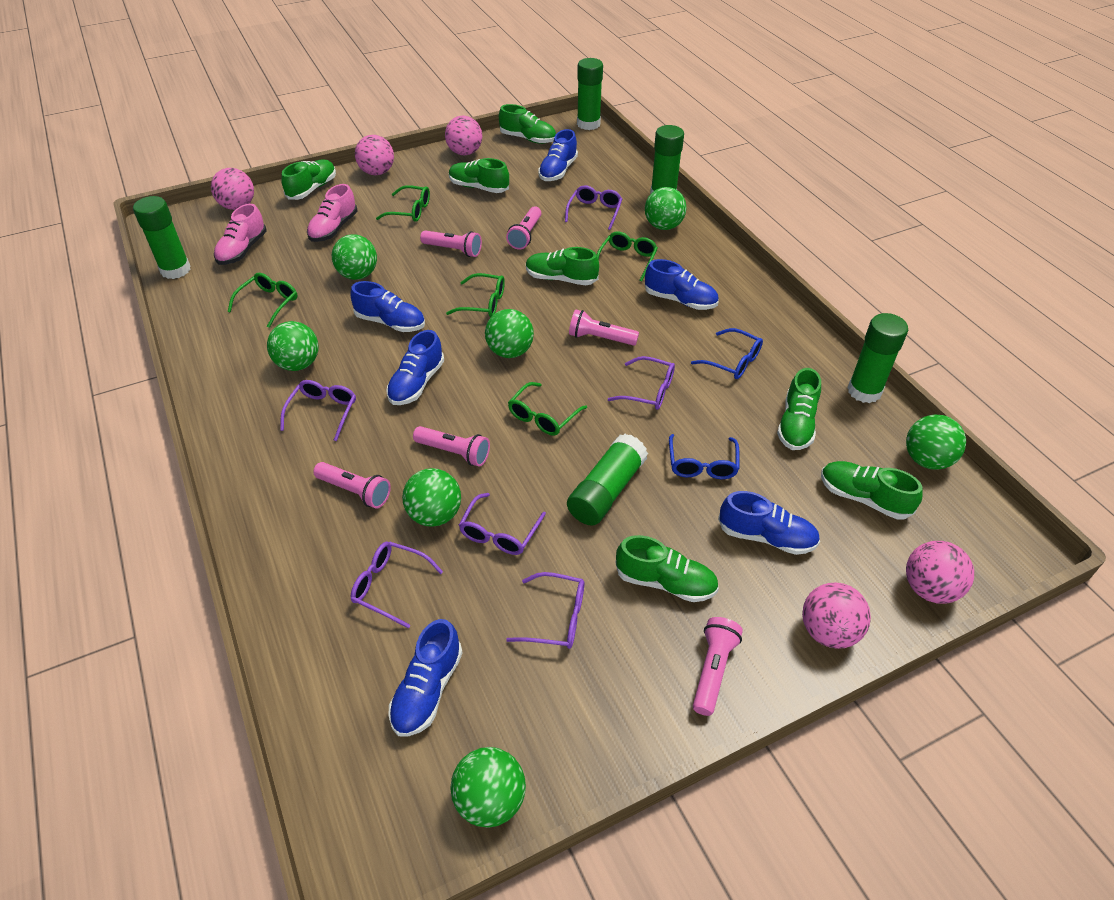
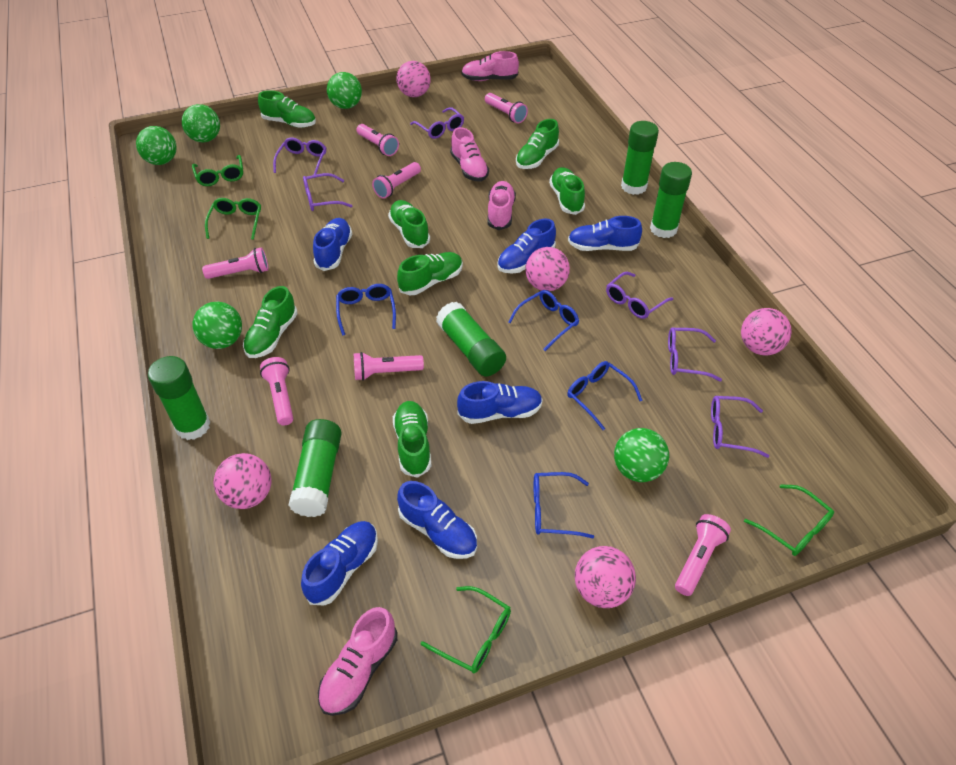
blue glasses: 2 -> 4
green ball: 7 -> 5
green glasses: 5 -> 4
pink flashlight: 6 -> 7
pink shoe: 2 -> 4

